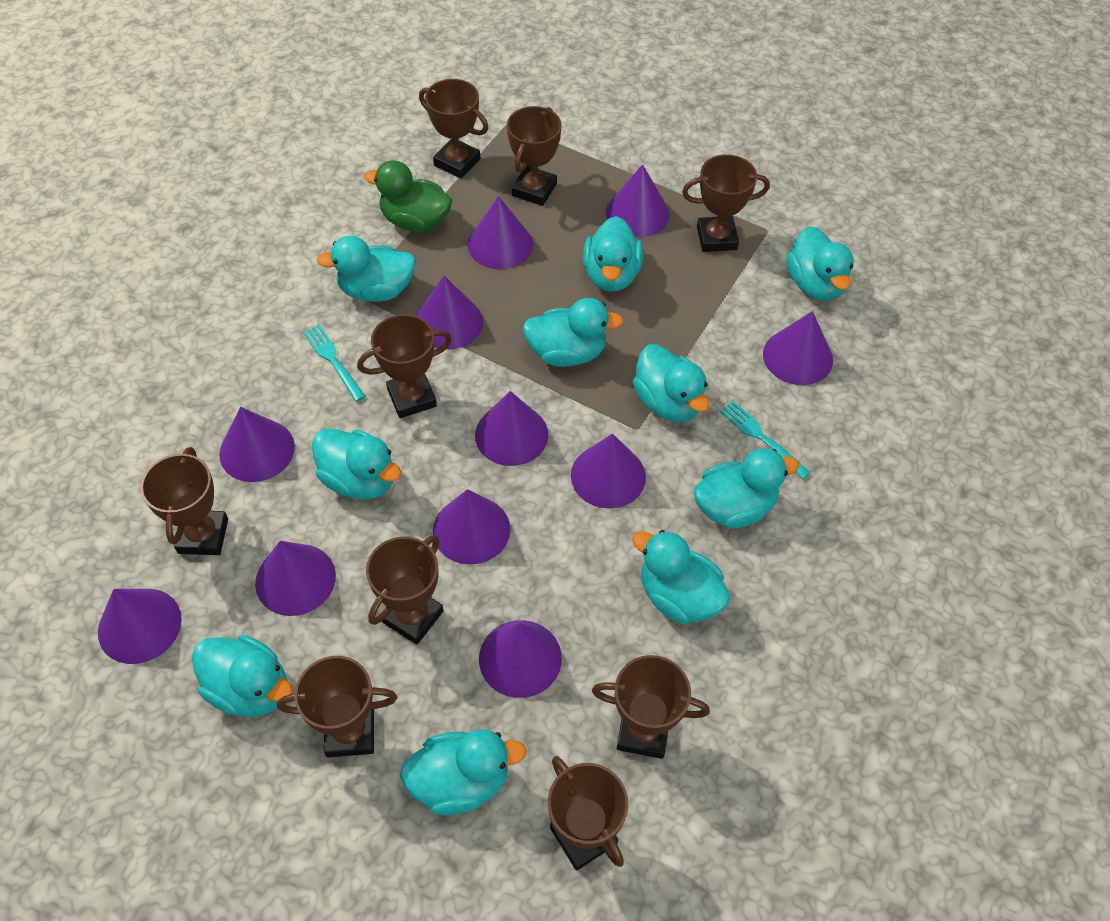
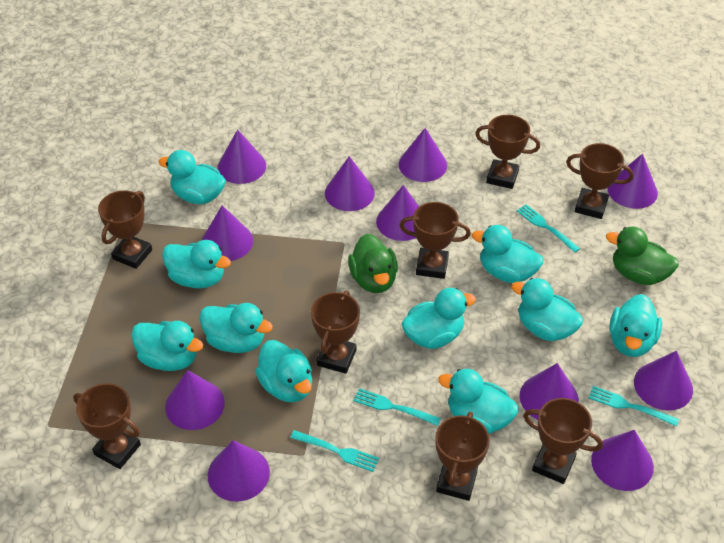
brown trophy: 9 -> 8
green duck: 1 -> 2
turquoise fork: 2 -> 4

